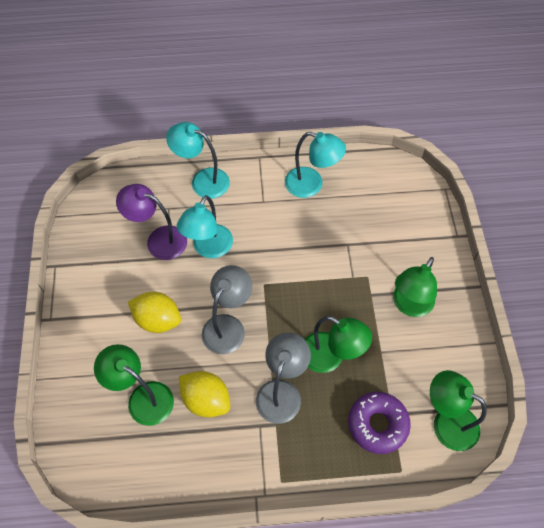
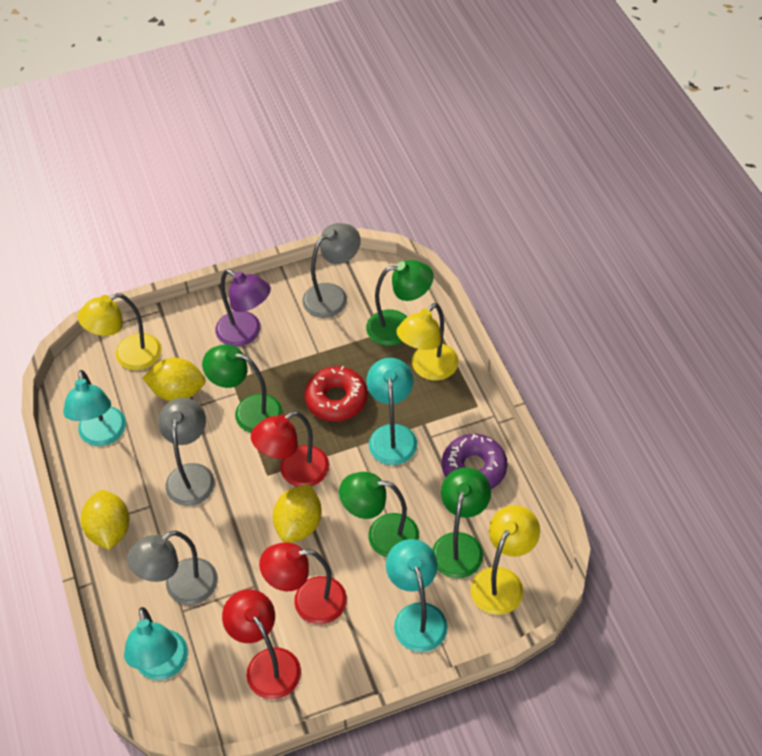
grey lamp: 2 -> 3
red donut: 0 -> 1
red lamp: 0 -> 3
turquoise lamp: 3 -> 4
yellow lamp: 0 -> 3
yellow lemon: 2 -> 3

